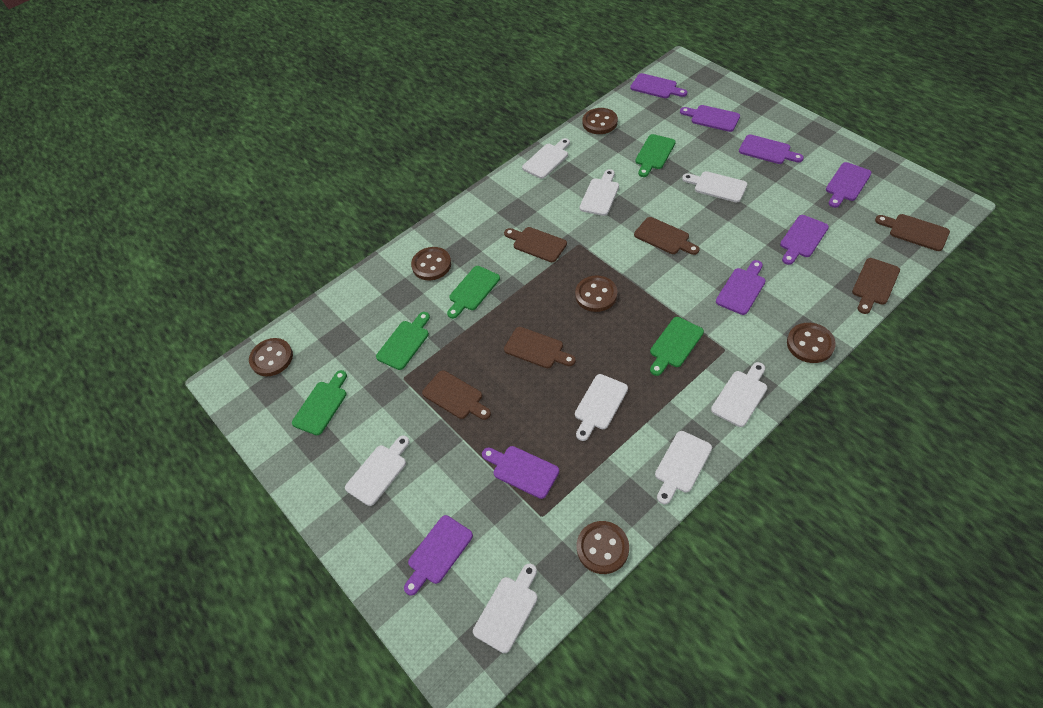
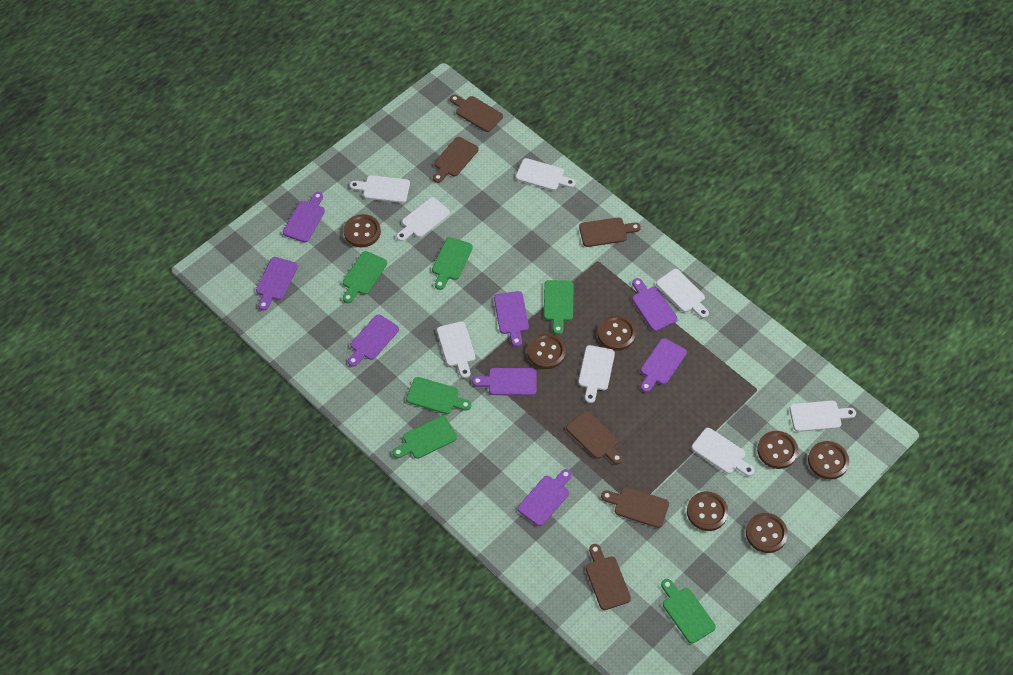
brown button: 6 -> 7
green cutting board: 5 -> 6

